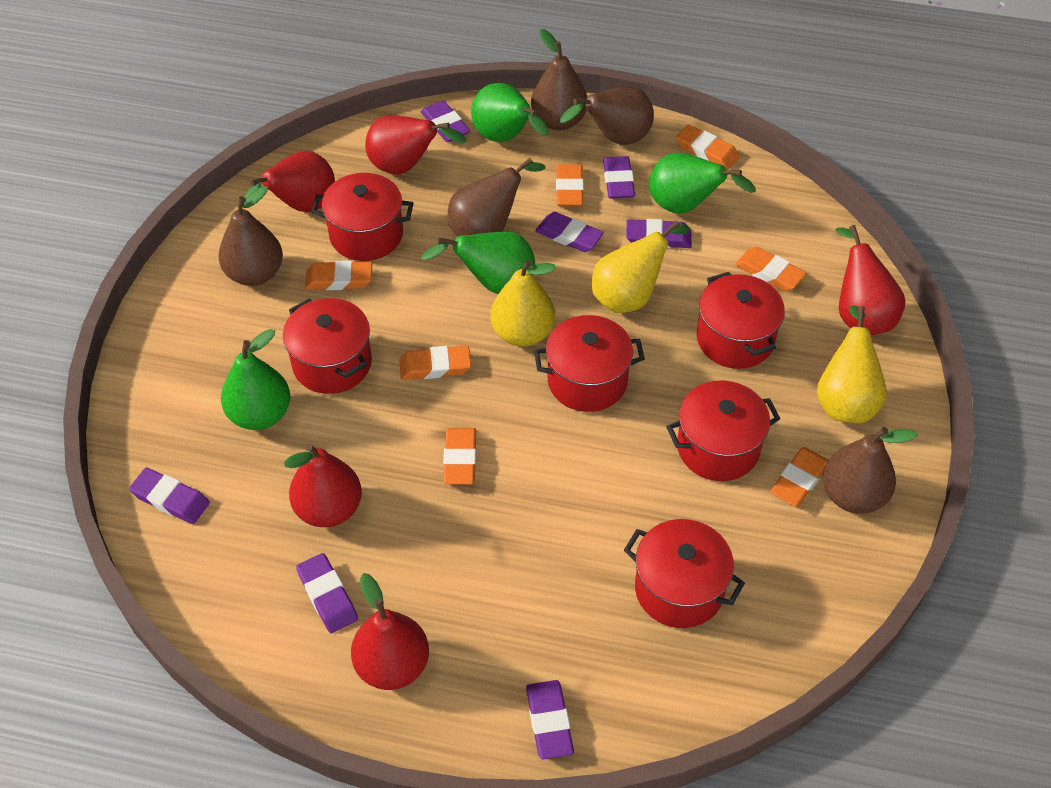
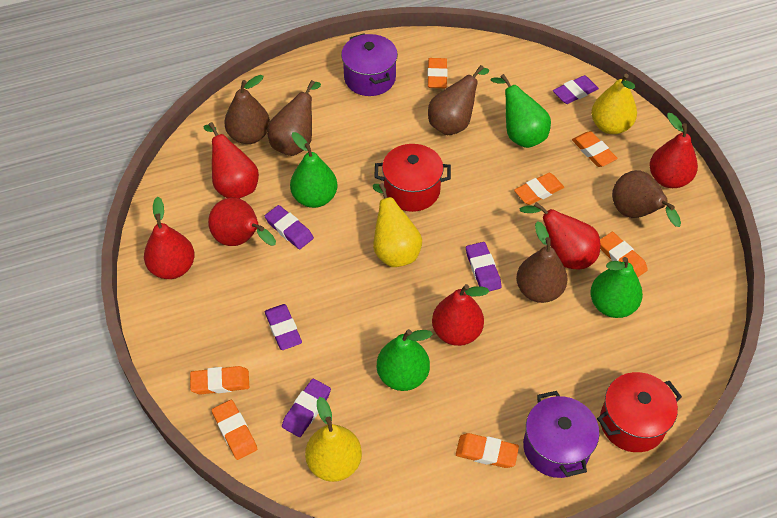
purple eraser: 7 -> 5
purple pot: 0 -> 2
red pear: 5 -> 6
red pot: 6 -> 2

